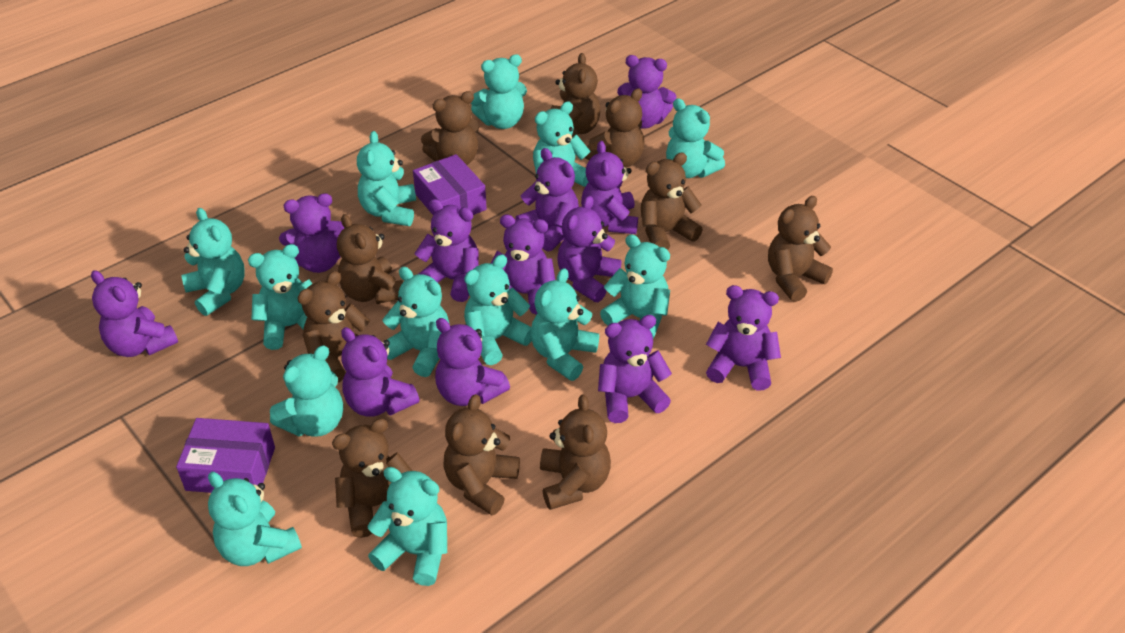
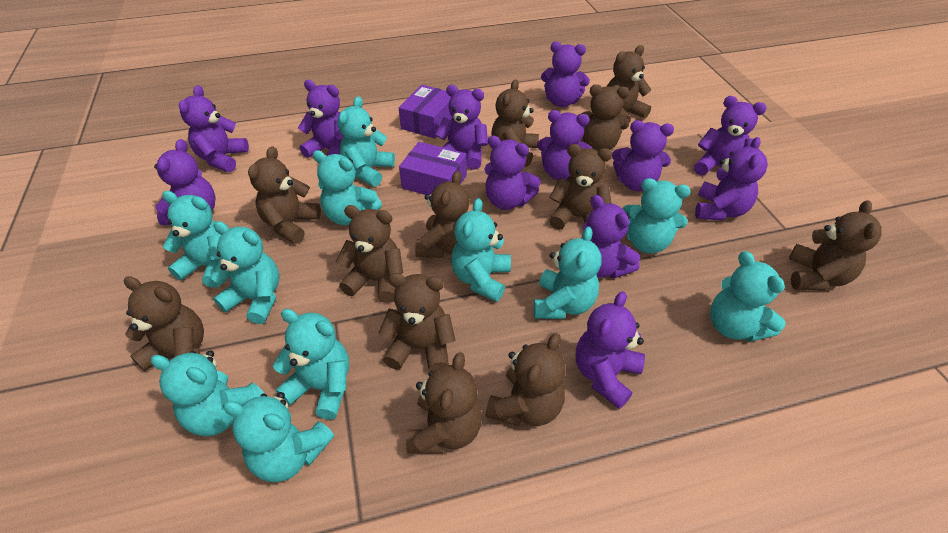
brown teddy bear: 10 -> 12
turquoise teddy bear: 13 -> 11

